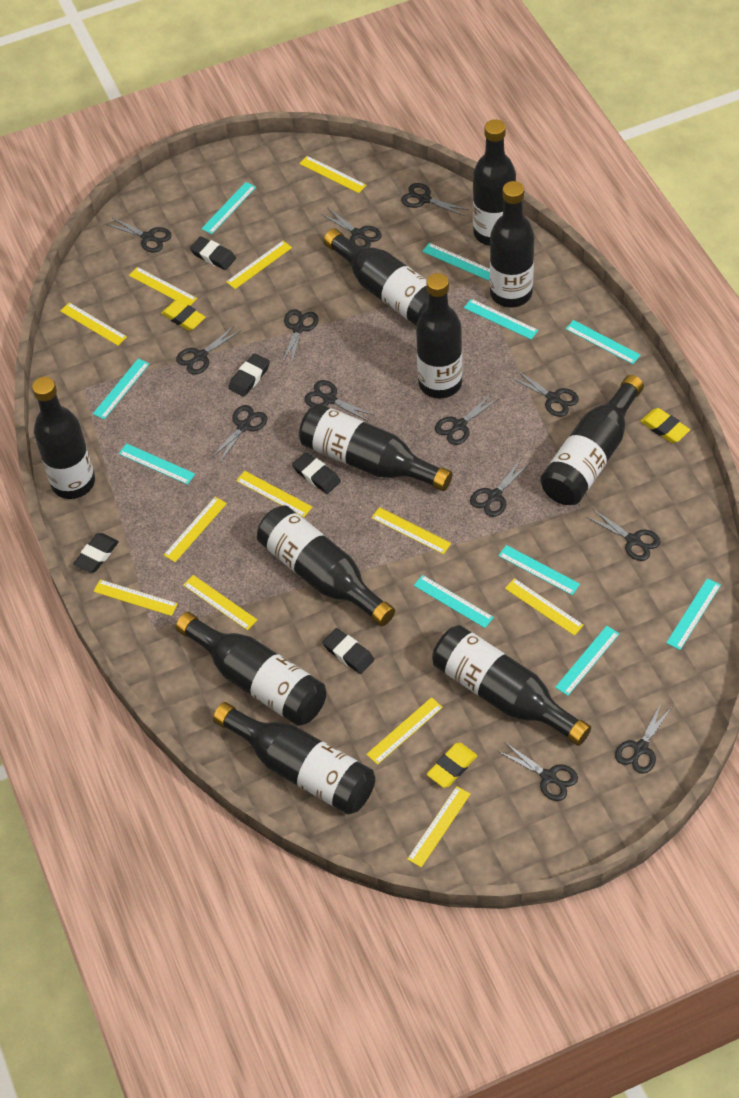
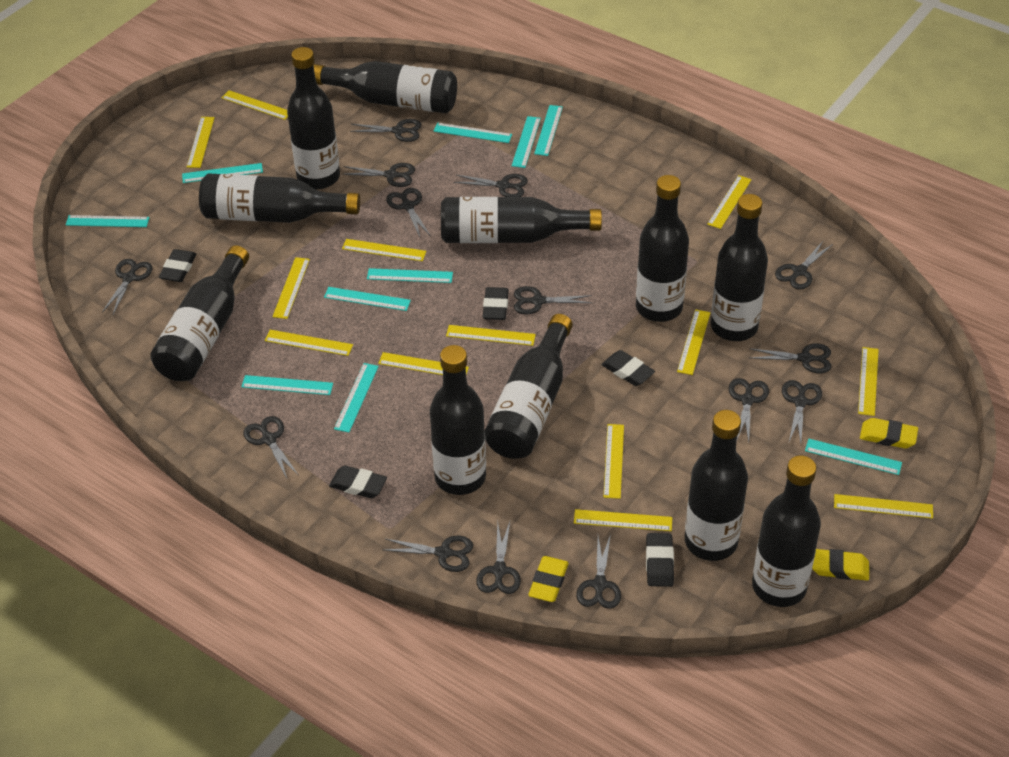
black scissors: 13 -> 14
yellow ruler: 12 -> 13

